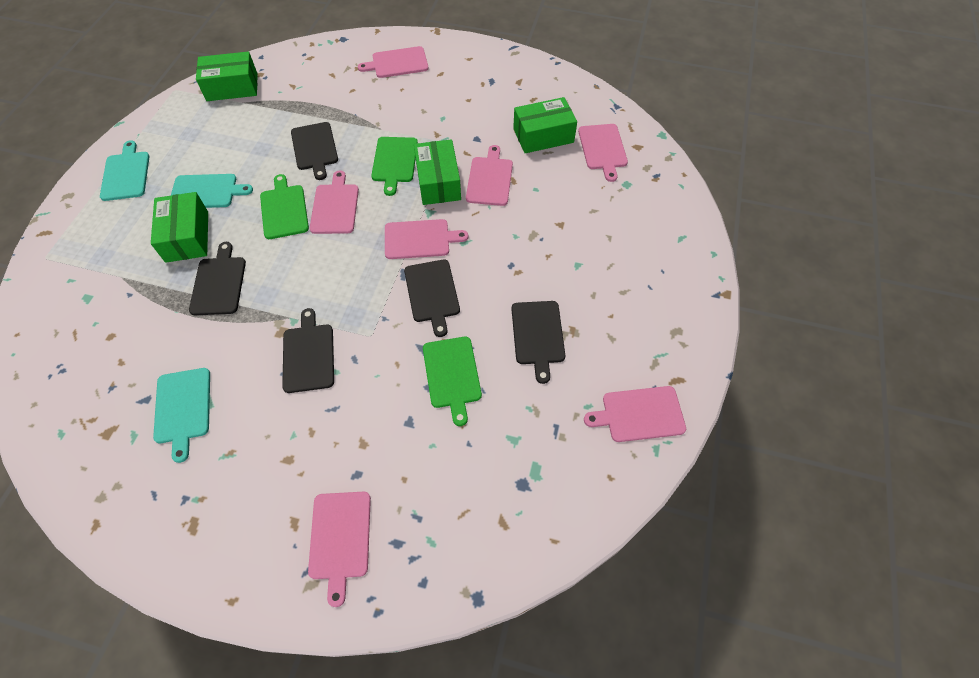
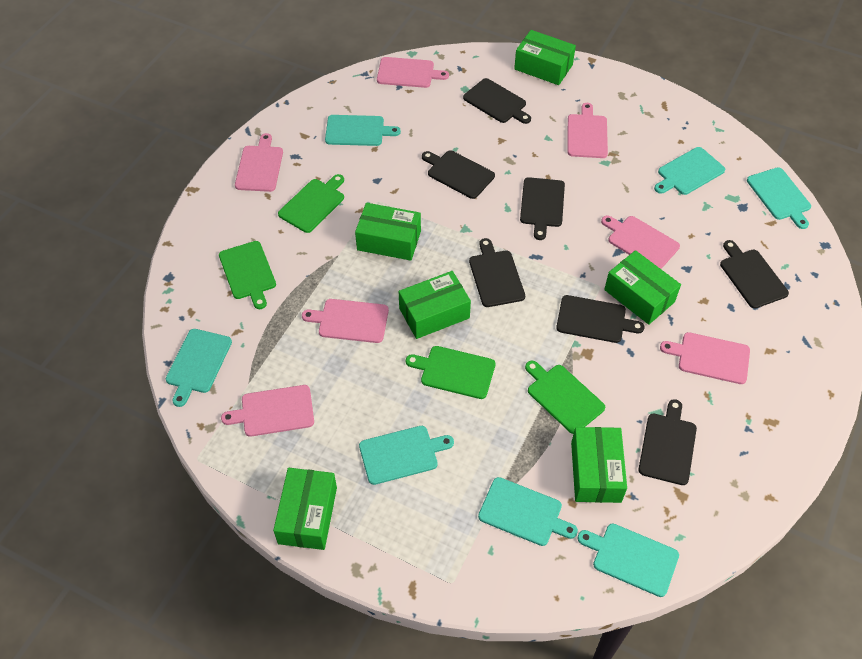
black cutting board: 5 -> 7
green box: 4 -> 6
green cutting board: 3 -> 4
turquoise cutting board: 3 -> 7

